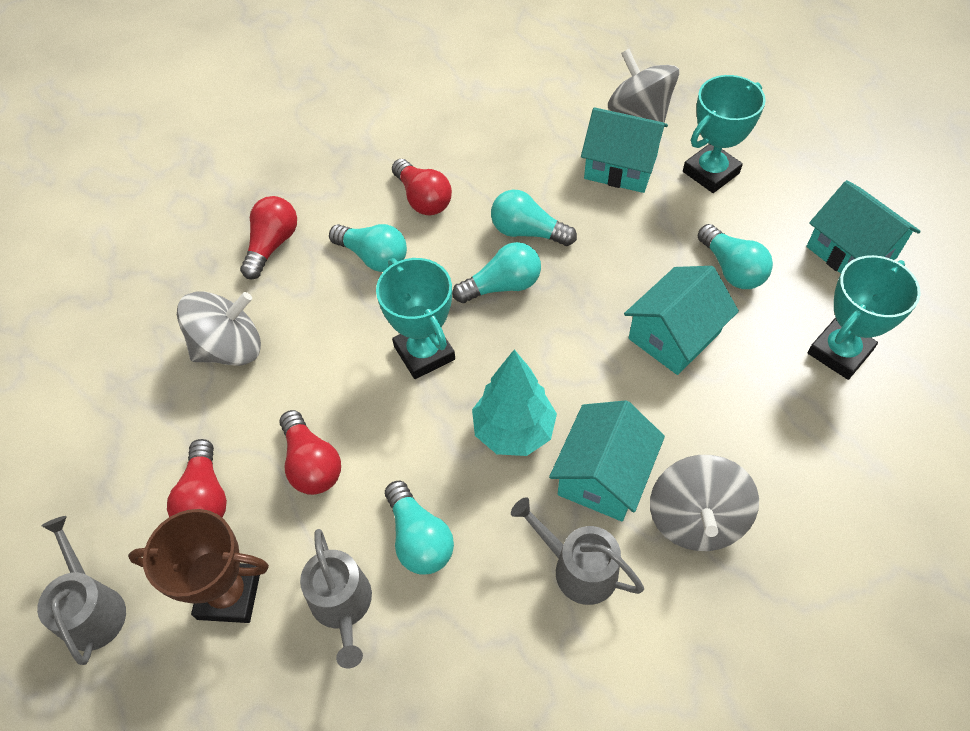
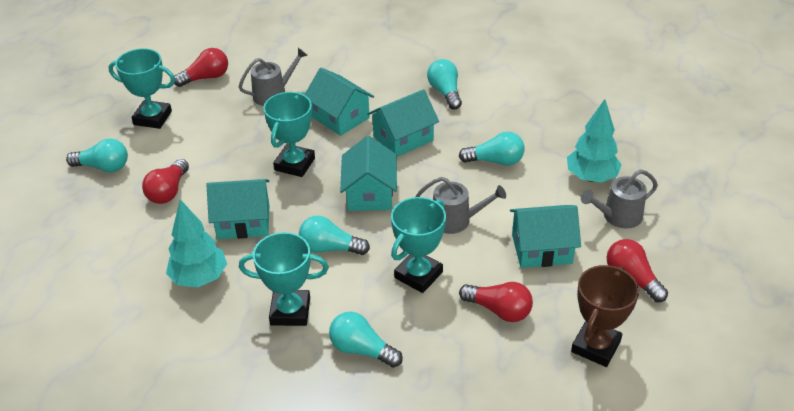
grey spinning top: 3 -> 0
turquoise house: 4 -> 5
turquoise tree: 1 -> 2
turquoise trophy: 3 -> 4

